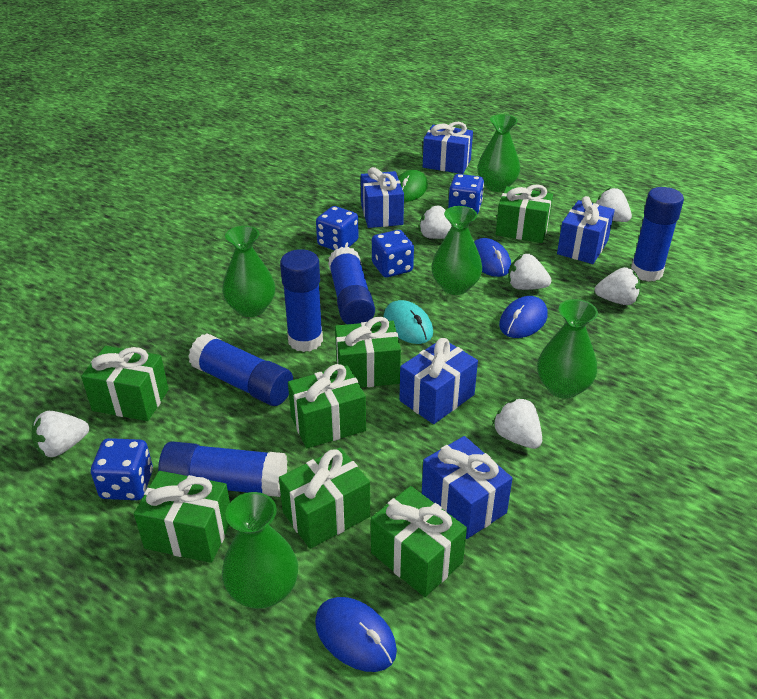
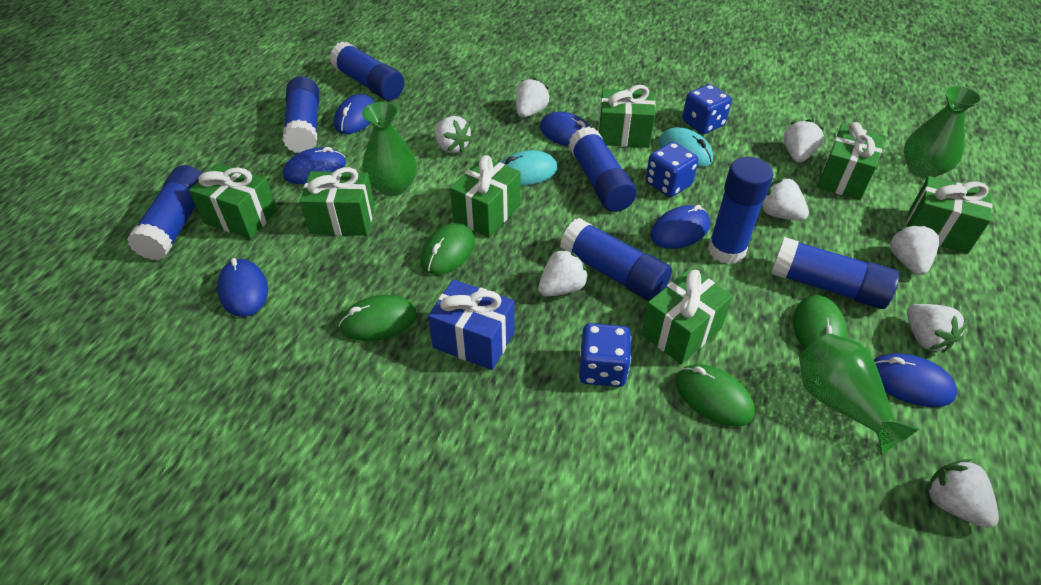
blue dice: 4 -> 3
blue gift: 5 -> 1
blue glue stick: 5 -> 7
blue mouse: 3 -> 6
green mouse: 1 -> 4
green vase: 5 -> 3
turquoise mouse: 1 -> 2
white strawberry: 6 -> 8

